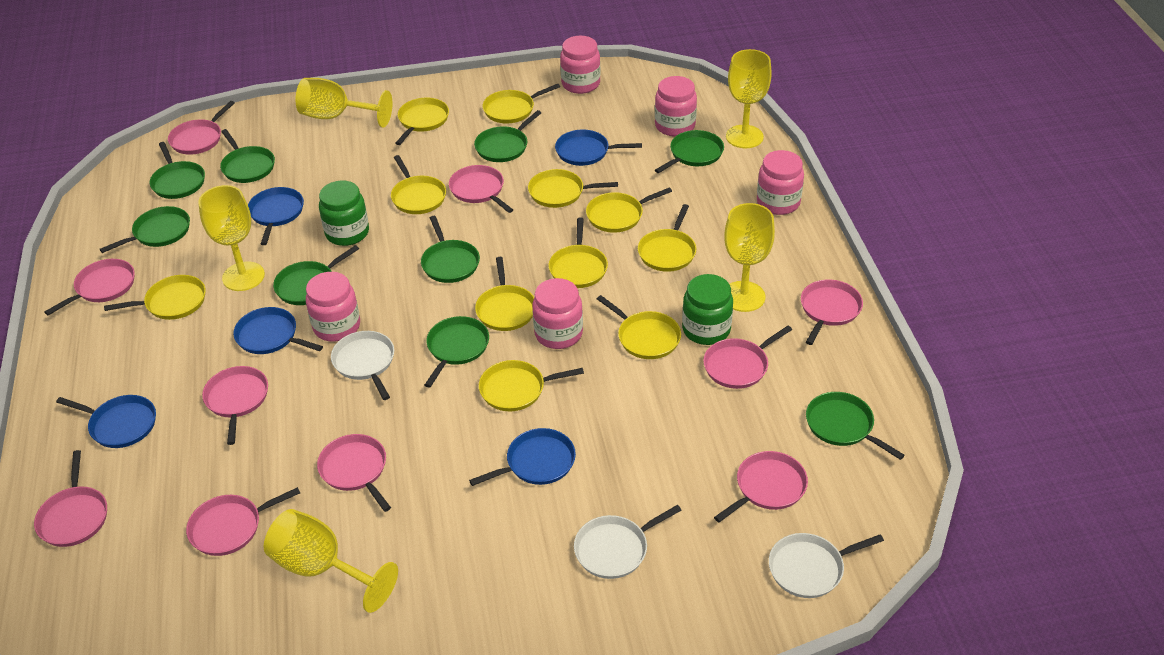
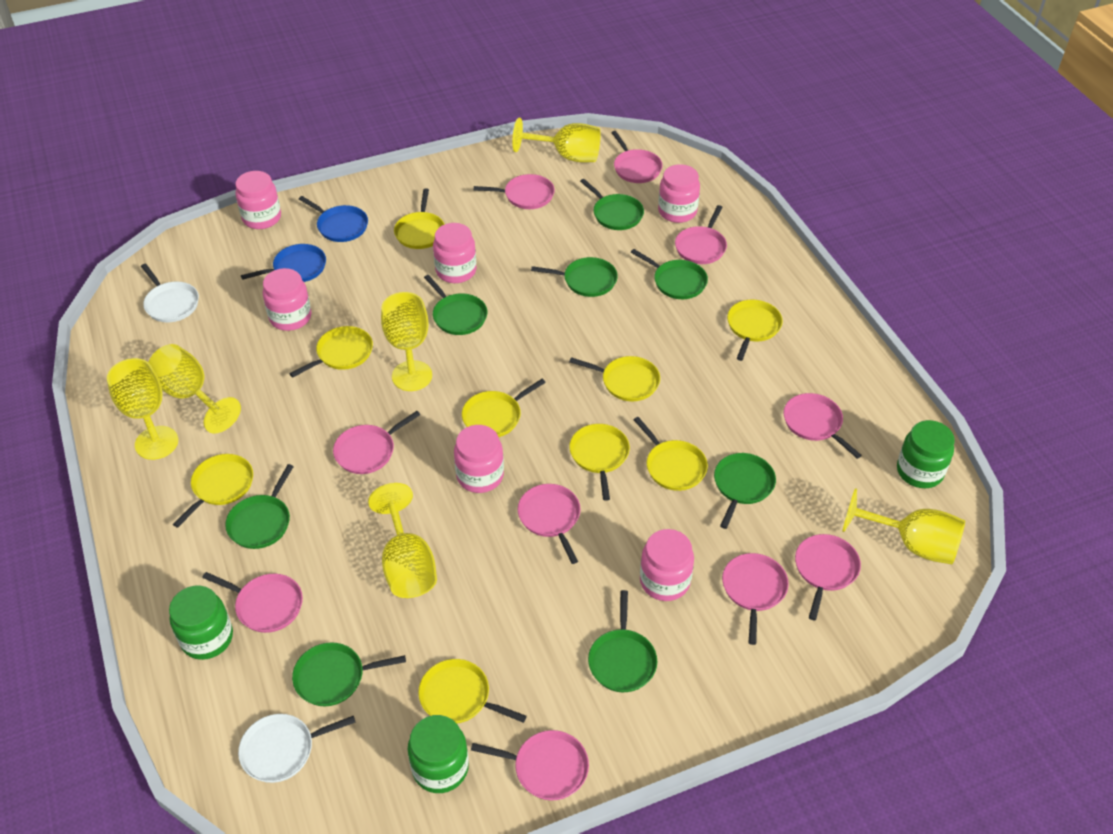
blue pan: 5 -> 2
green jar: 2 -> 3
green pan: 9 -> 8
pink jar: 5 -> 6
white pan: 3 -> 2
yellow goblet: 5 -> 6
yellow pan: 11 -> 9

